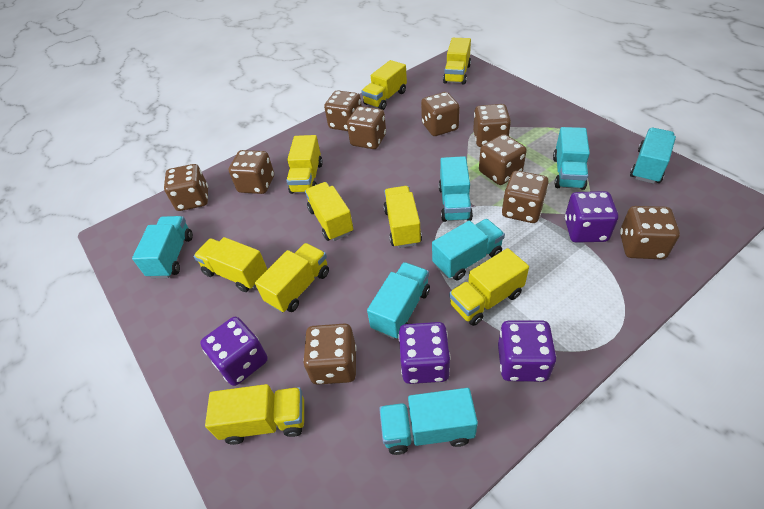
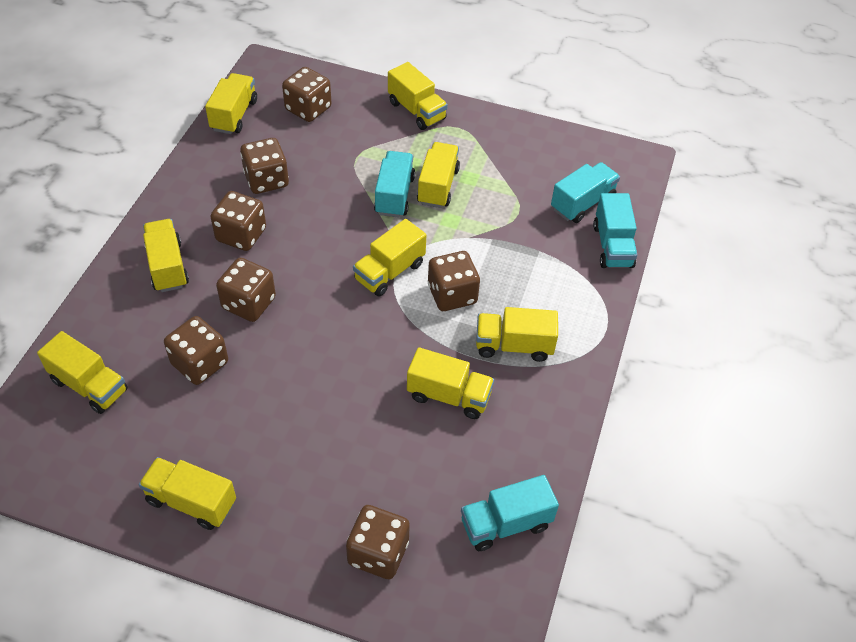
brown dice: 10 -> 7
purple dice: 4 -> 0
turquoise truck: 7 -> 4

